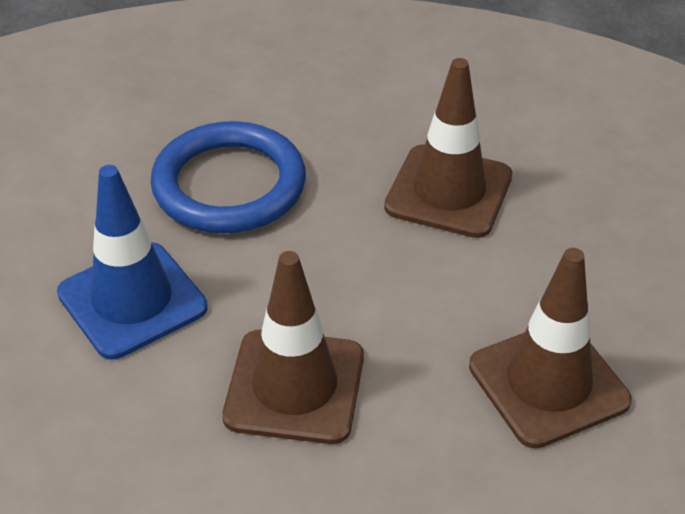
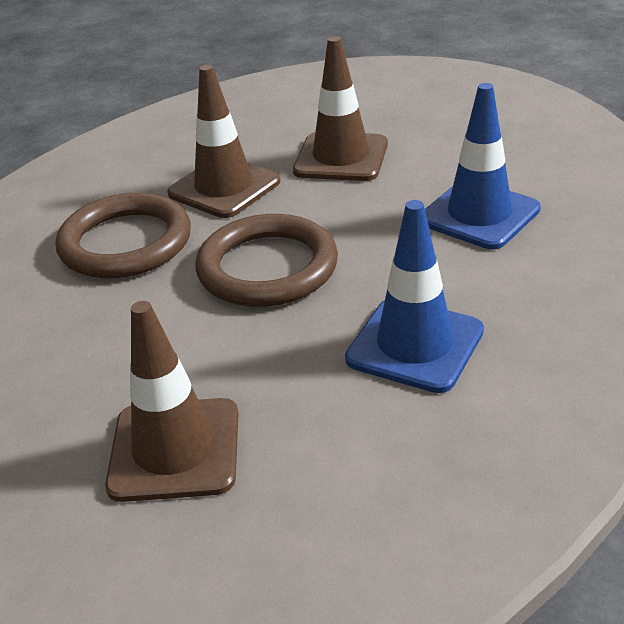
blue ring: 1 -> 0
blue traffic cone: 1 -> 2
brown ring: 0 -> 2

